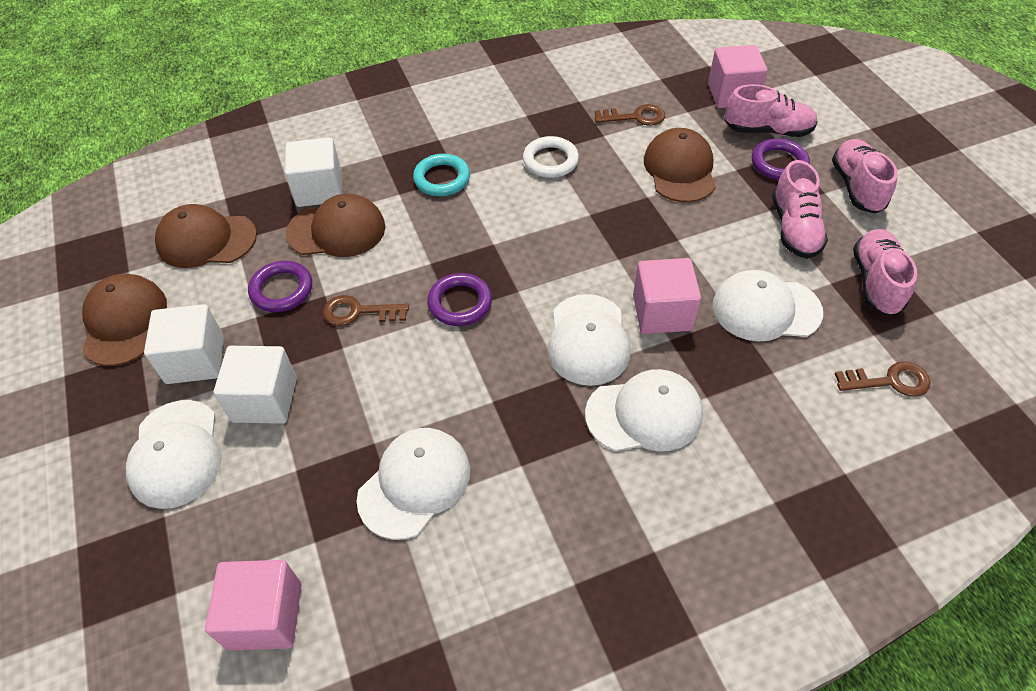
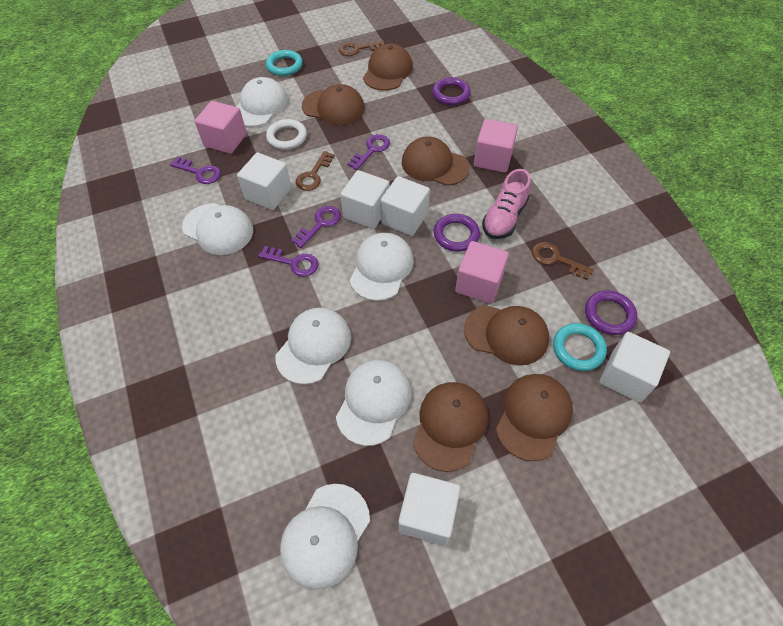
brown cap: 4 -> 6
pink shoe: 4 -> 1
purple key: 0 -> 4
turquoise ring: 1 -> 2
white cap: 5 -> 6
white cube: 3 -> 5

